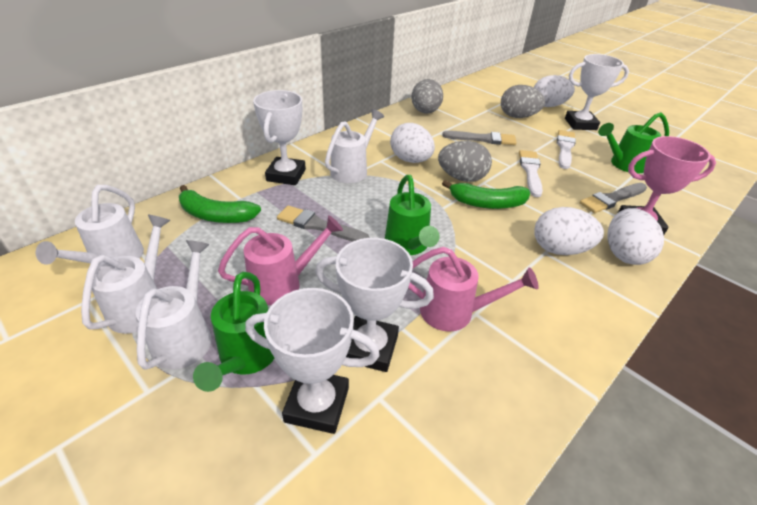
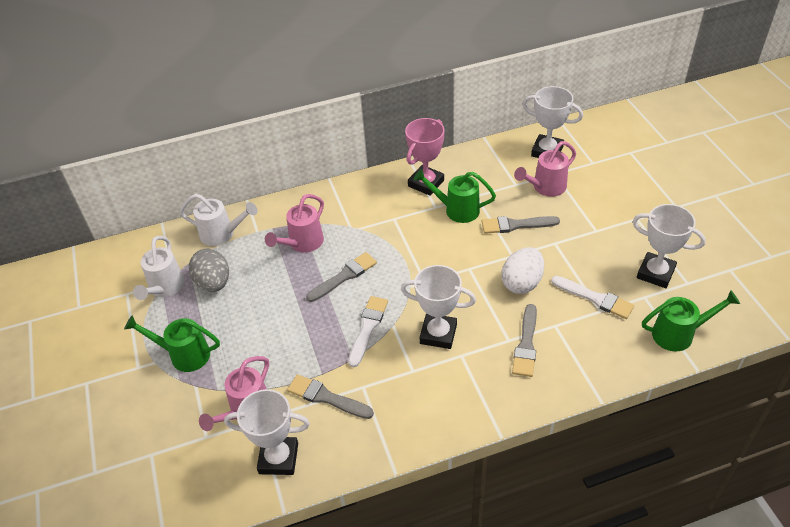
green banana: 2 -> 0
grey brush: 3 -> 4
grey egg: 3 -> 1
pink watering can: 2 -> 3
white egg: 4 -> 1
white watering can: 4 -> 2

